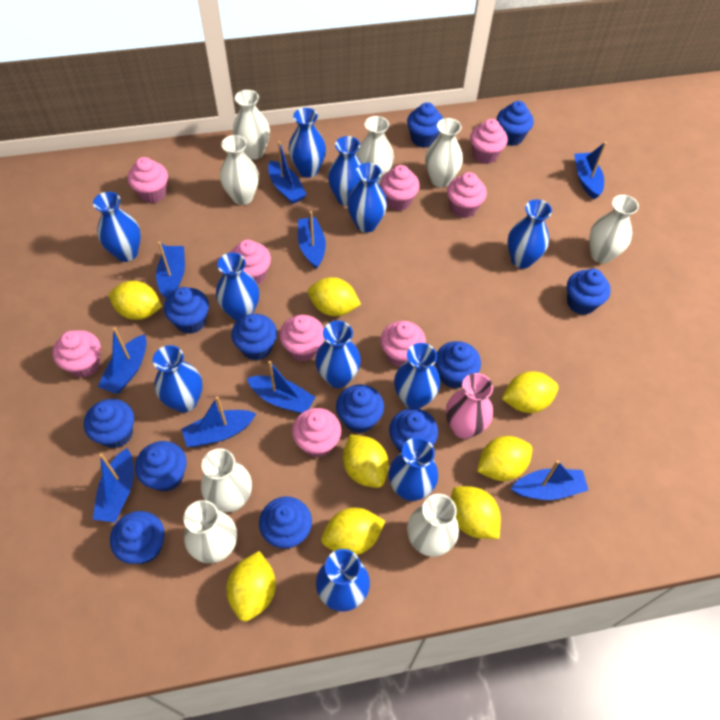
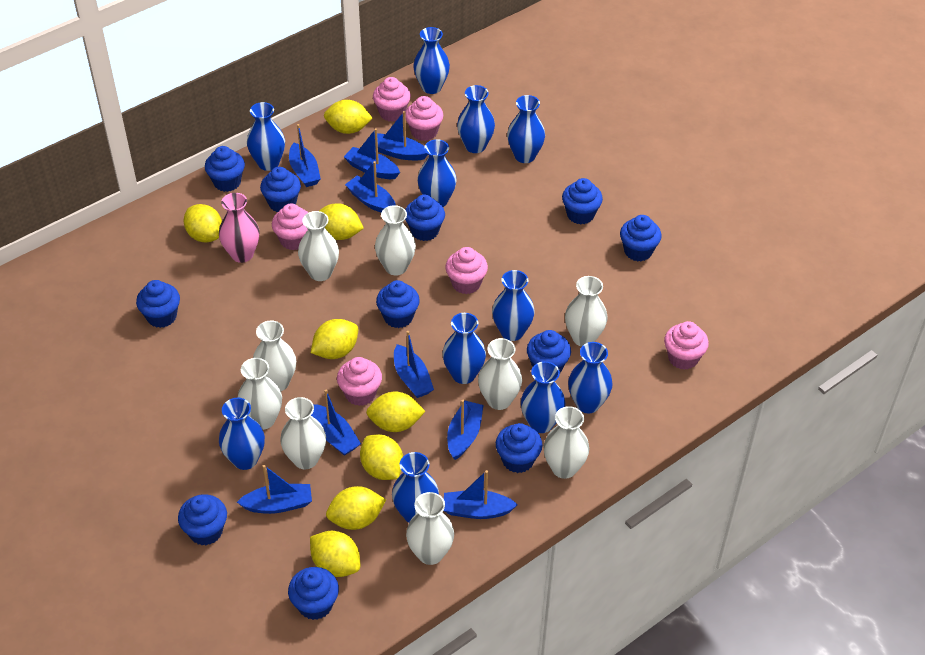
blue cupcake: 12 -> 11
pink cupcake: 9 -> 6
white vase: 8 -> 9

